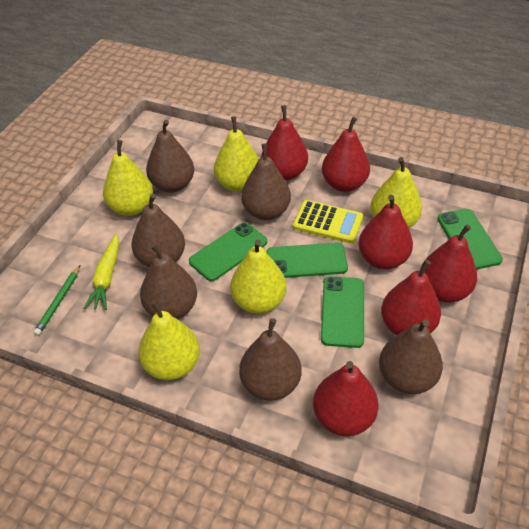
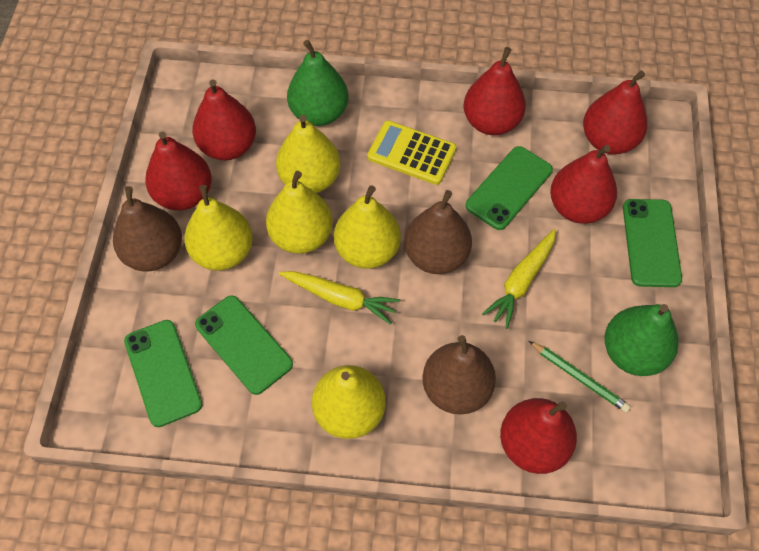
brown pear: 6 -> 3
green pear: 0 -> 2
yellow carrot: 1 -> 2

